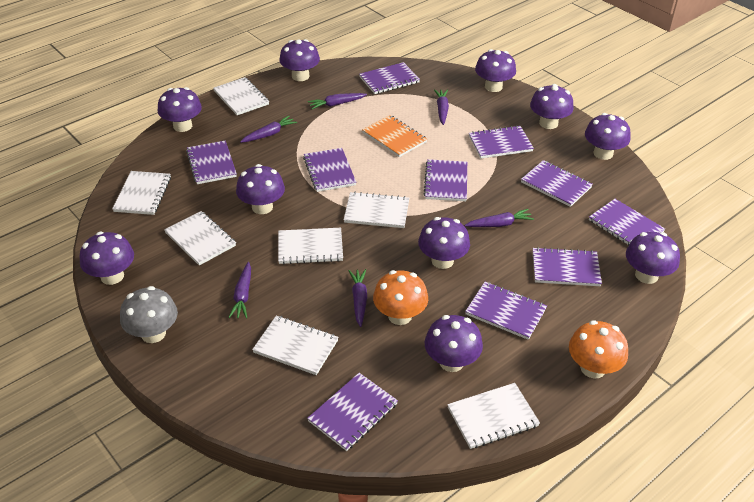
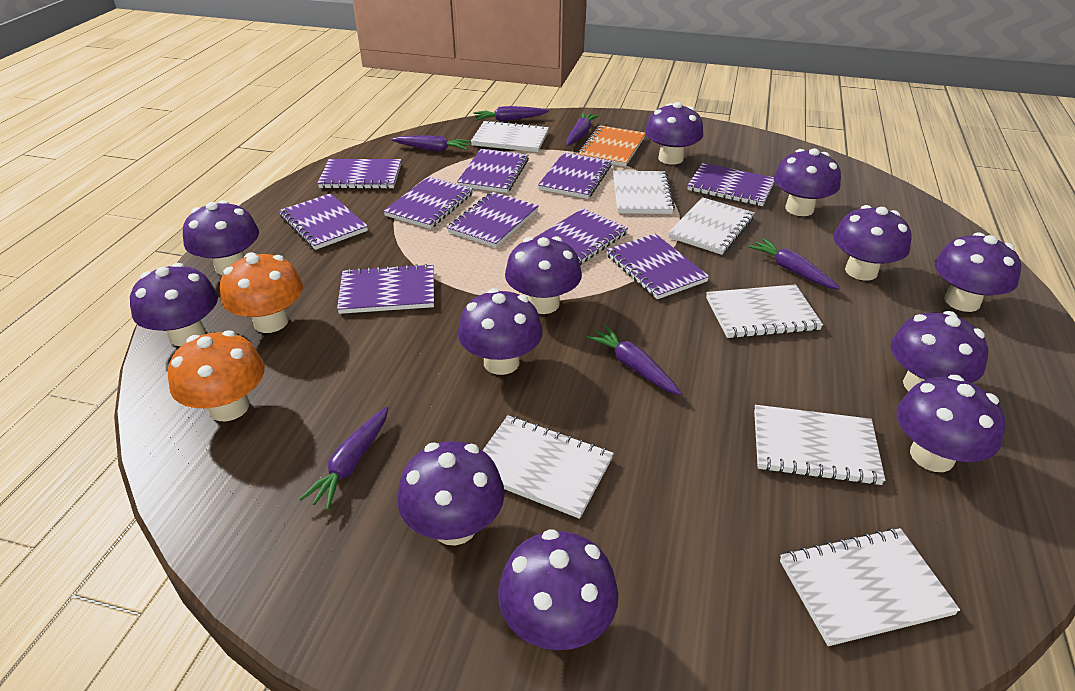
grey mushroom: 1 -> 0
purple mushroom: 10 -> 12

